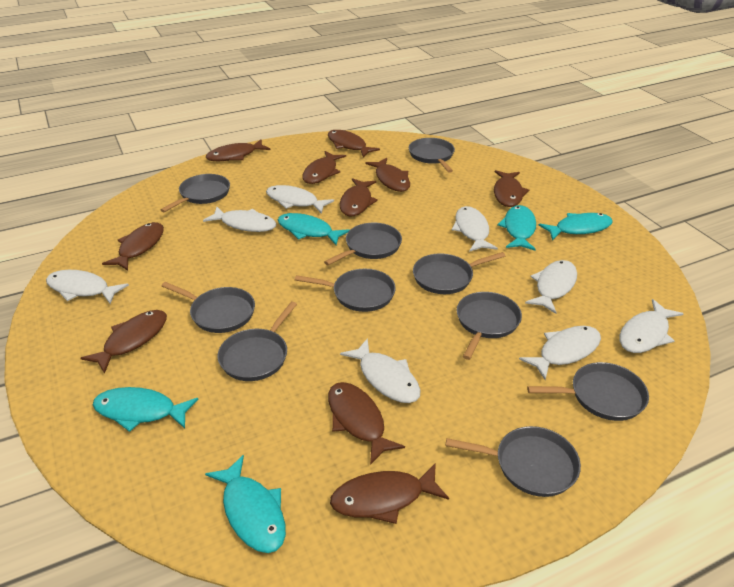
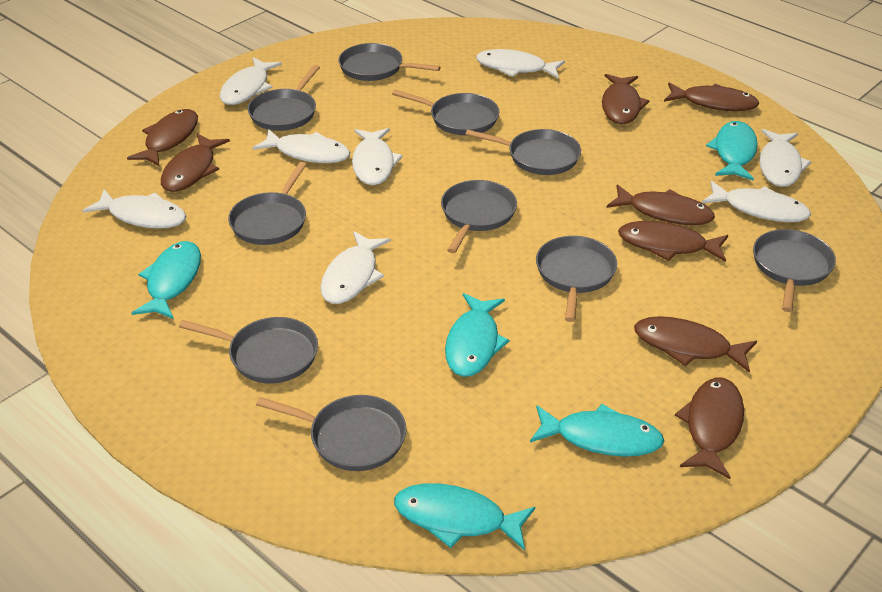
brown fish: 10 -> 8

